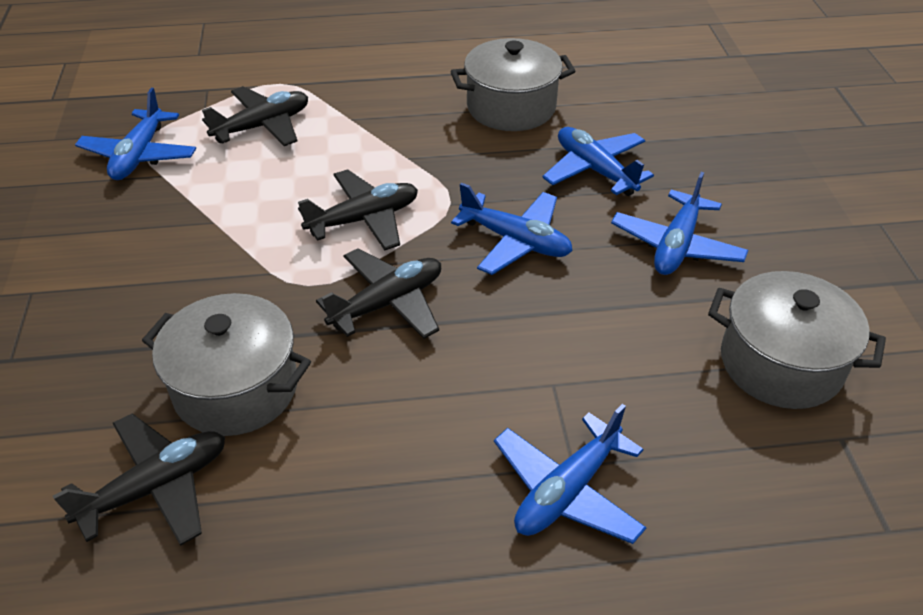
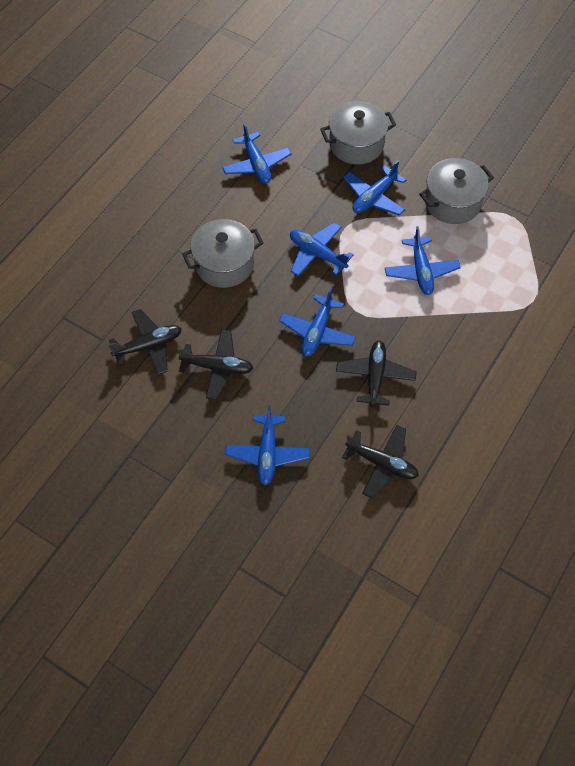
blue plane: 5 -> 6

